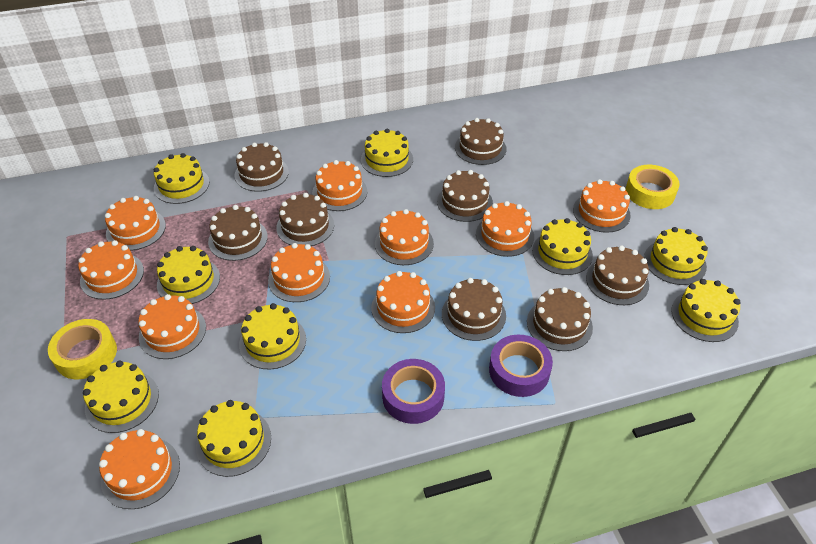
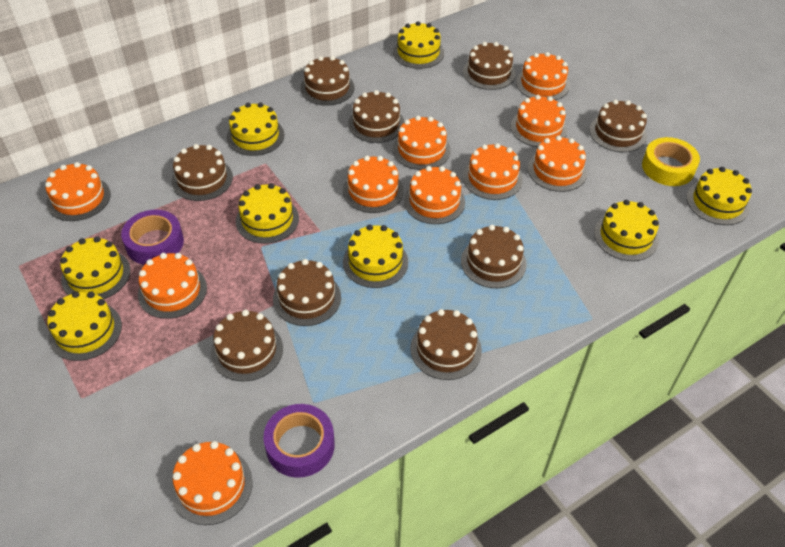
brown cake: 8 -> 9
yellow cake: 9 -> 8
yellow tape: 2 -> 1

